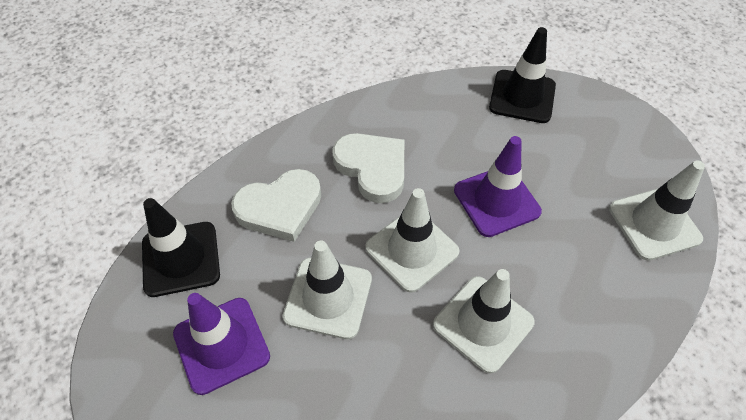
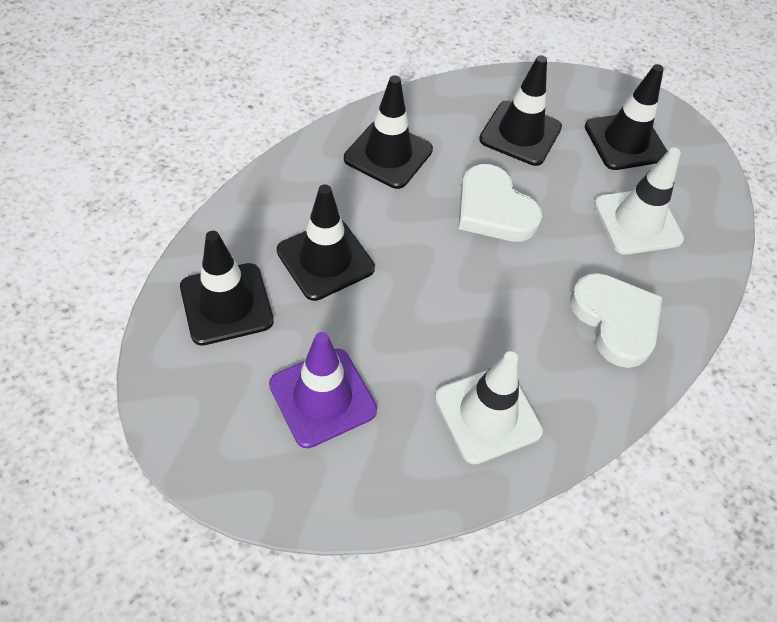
black traffic cone: 2 -> 5
purple traffic cone: 2 -> 1
white traffic cone: 4 -> 2

